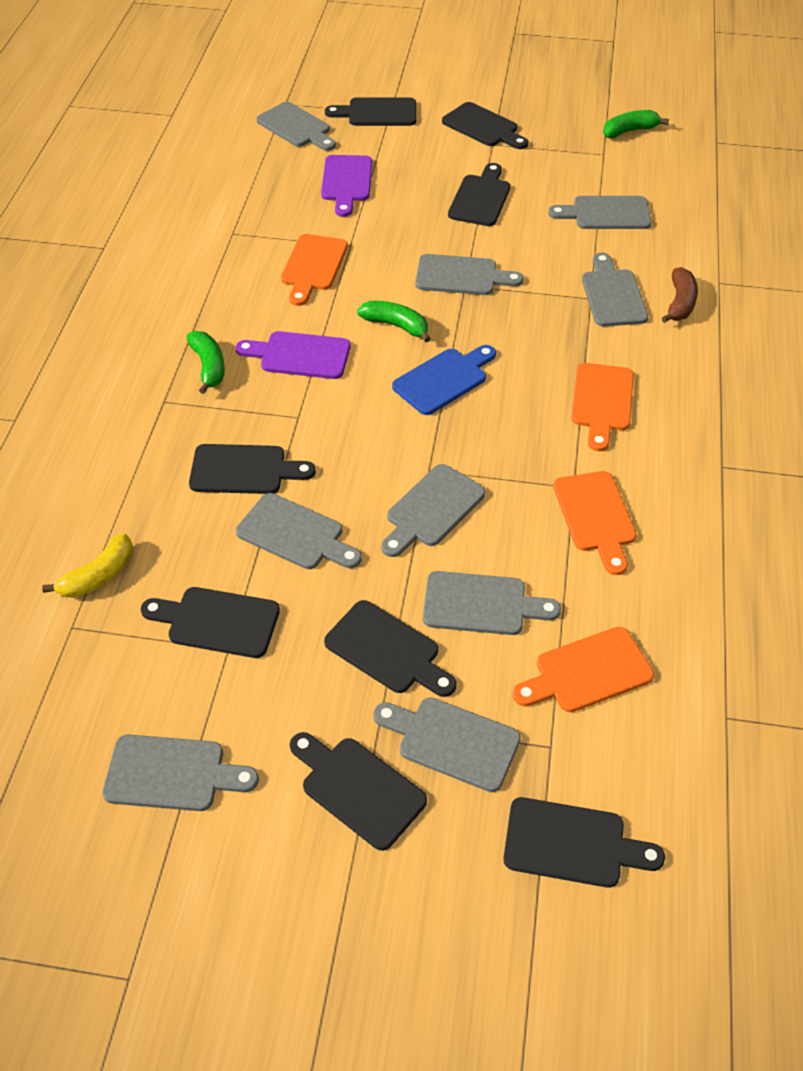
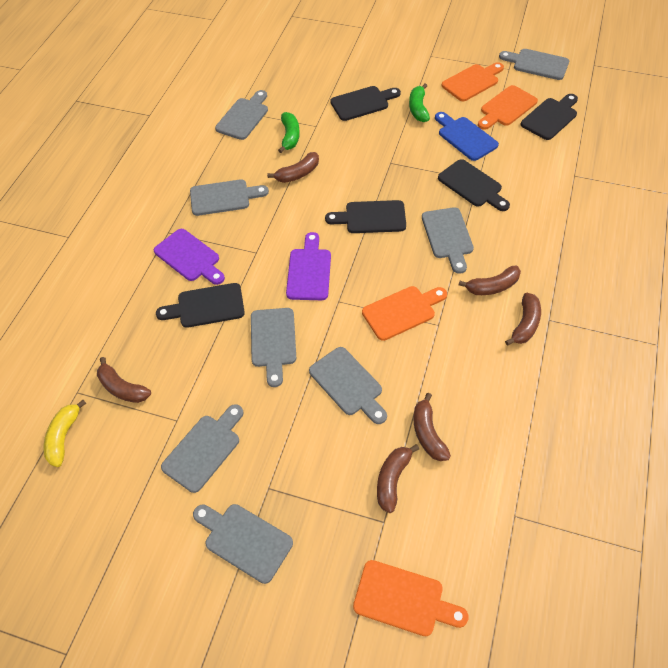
black cutting board: 8 -> 5
brown banana: 1 -> 6
green banana: 3 -> 2
grey cutting board: 9 -> 8

